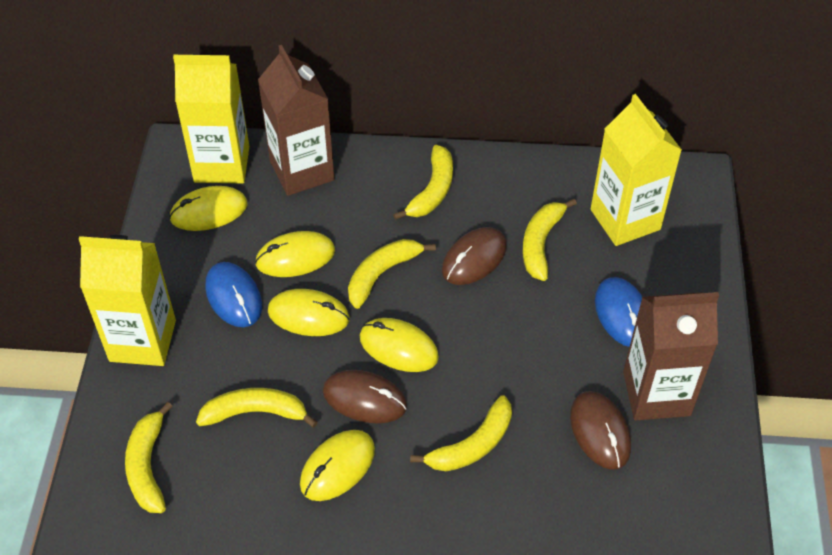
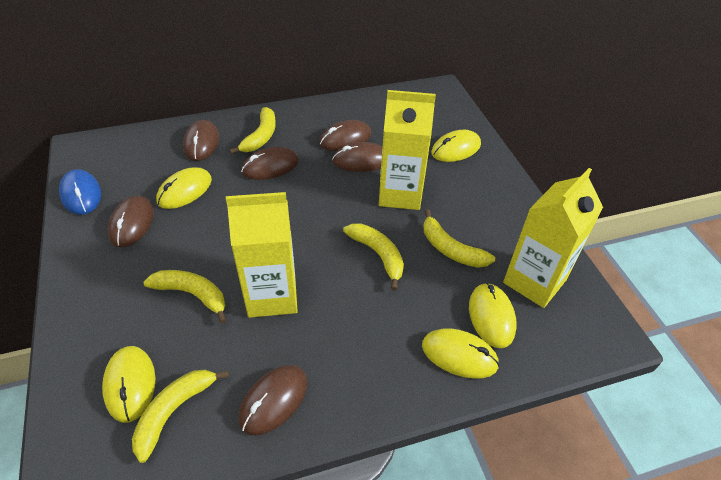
blue mouse: 2 -> 1
brown carton: 2 -> 0
brown mouse: 3 -> 6
yellow banana: 6 -> 5

